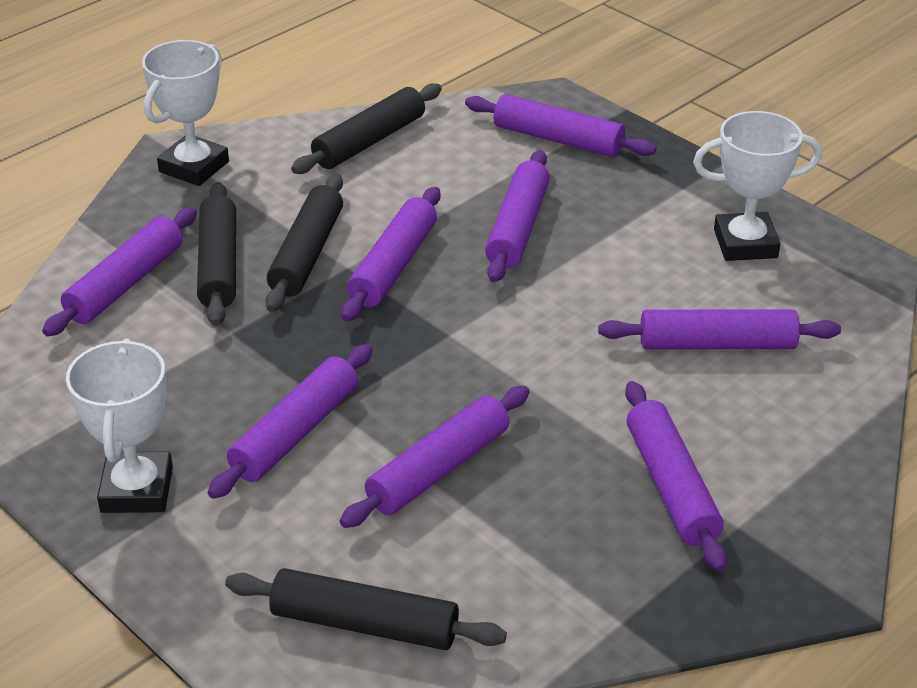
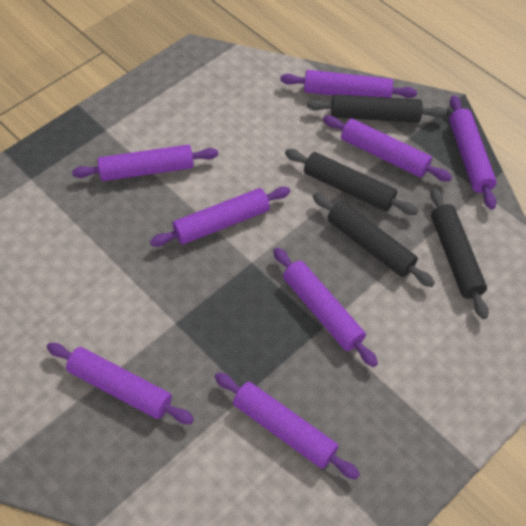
white trophy: 3 -> 0

